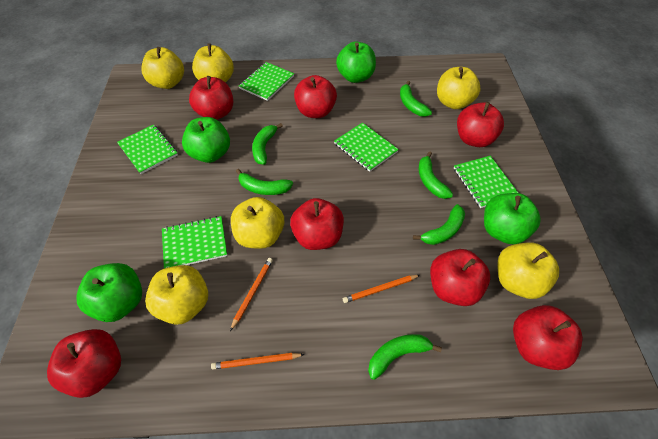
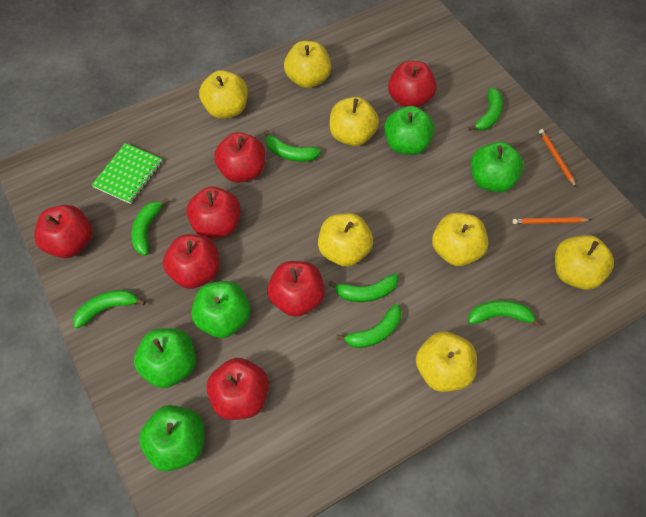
green apple: 4 -> 5
green banana: 6 -> 7
green notebook: 5 -> 1
orange pencil: 3 -> 2
yellow apple: 6 -> 7

